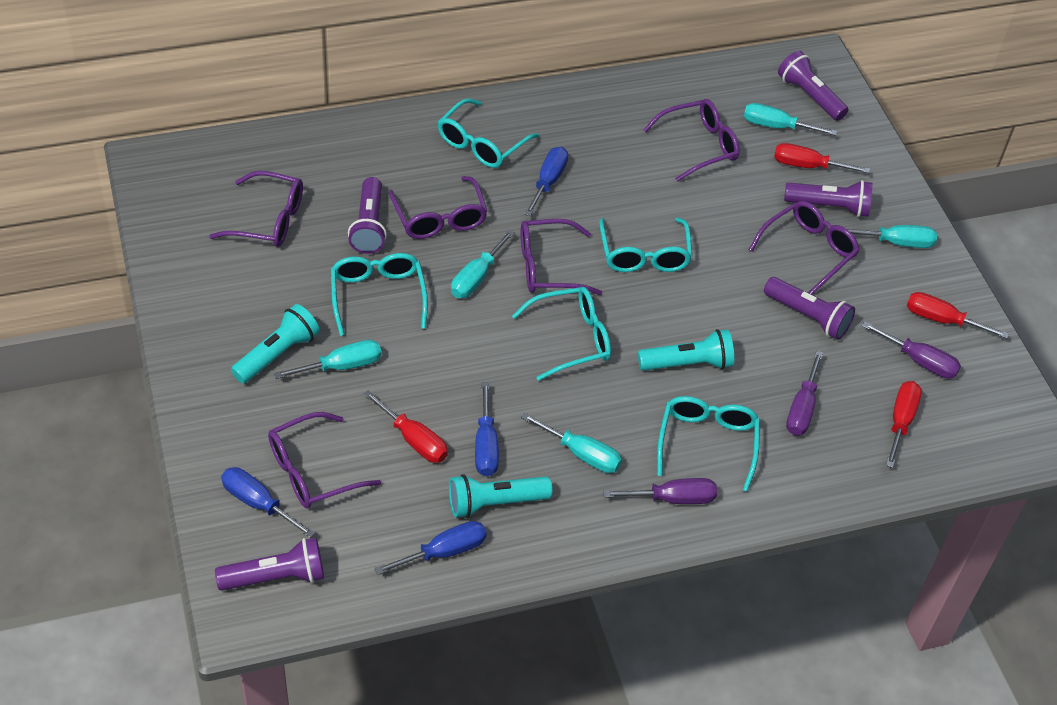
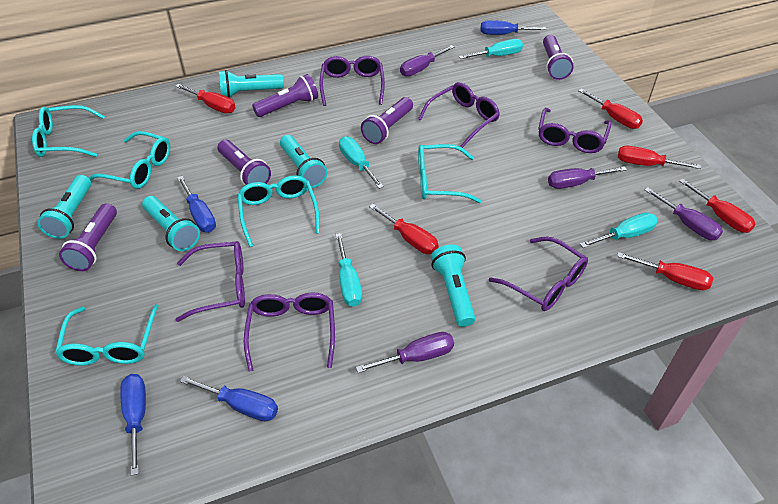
purple screwdriver: 3 -> 4
red screwdriver: 4 -> 6
turquoise flashlight: 3 -> 5
turquoise screwdriver: 5 -> 4

